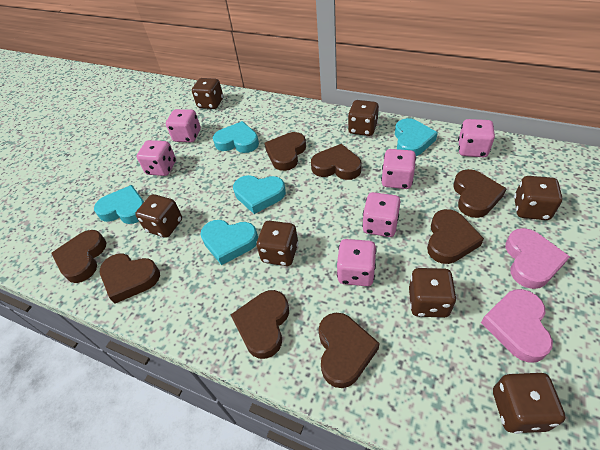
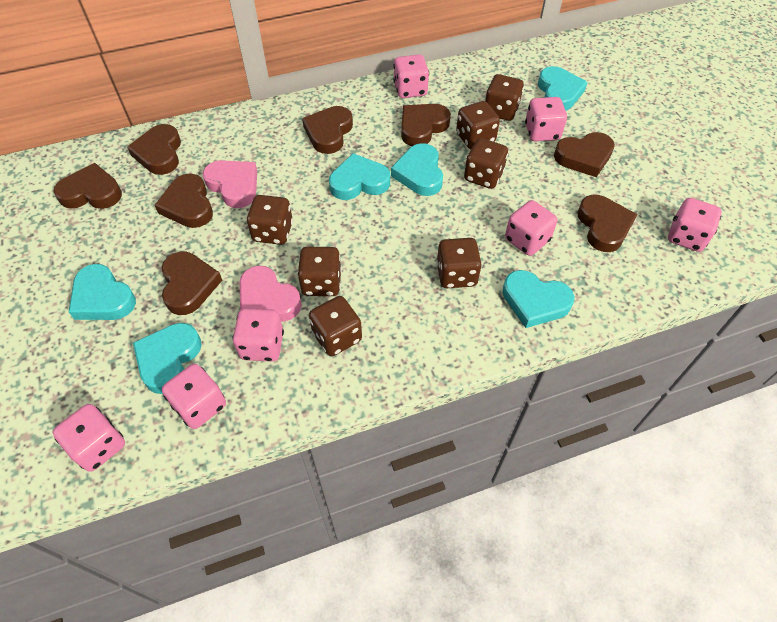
pink dice: 6 -> 7
turquoise heart: 5 -> 6

